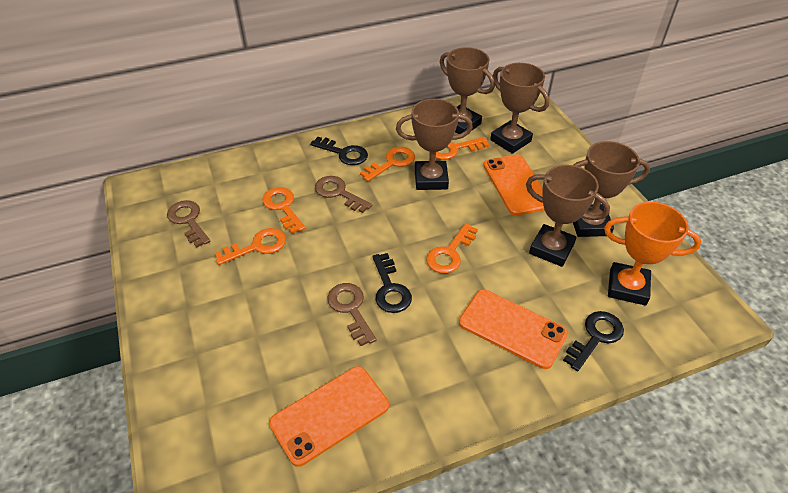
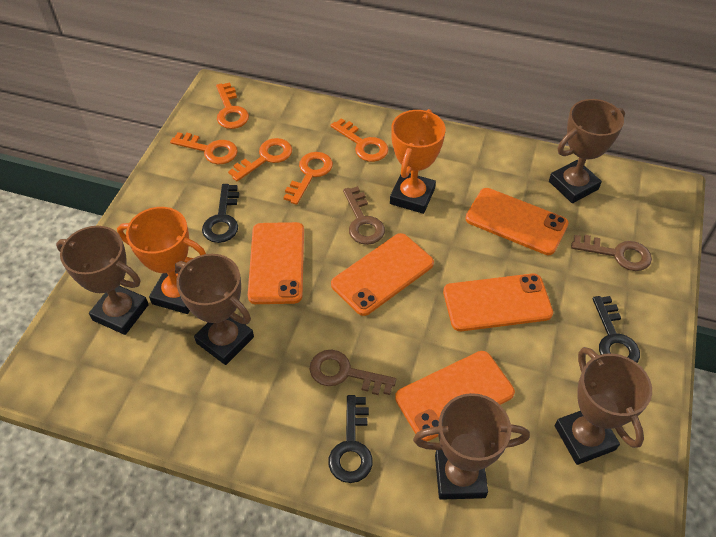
orange phone: 3 -> 5
orange trophy: 1 -> 2

